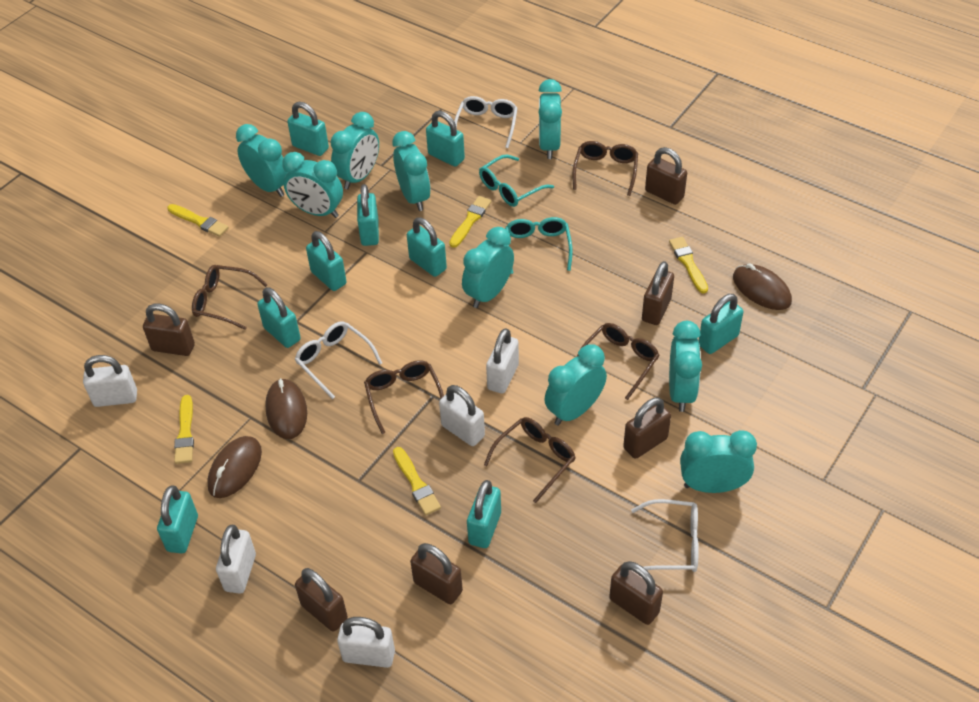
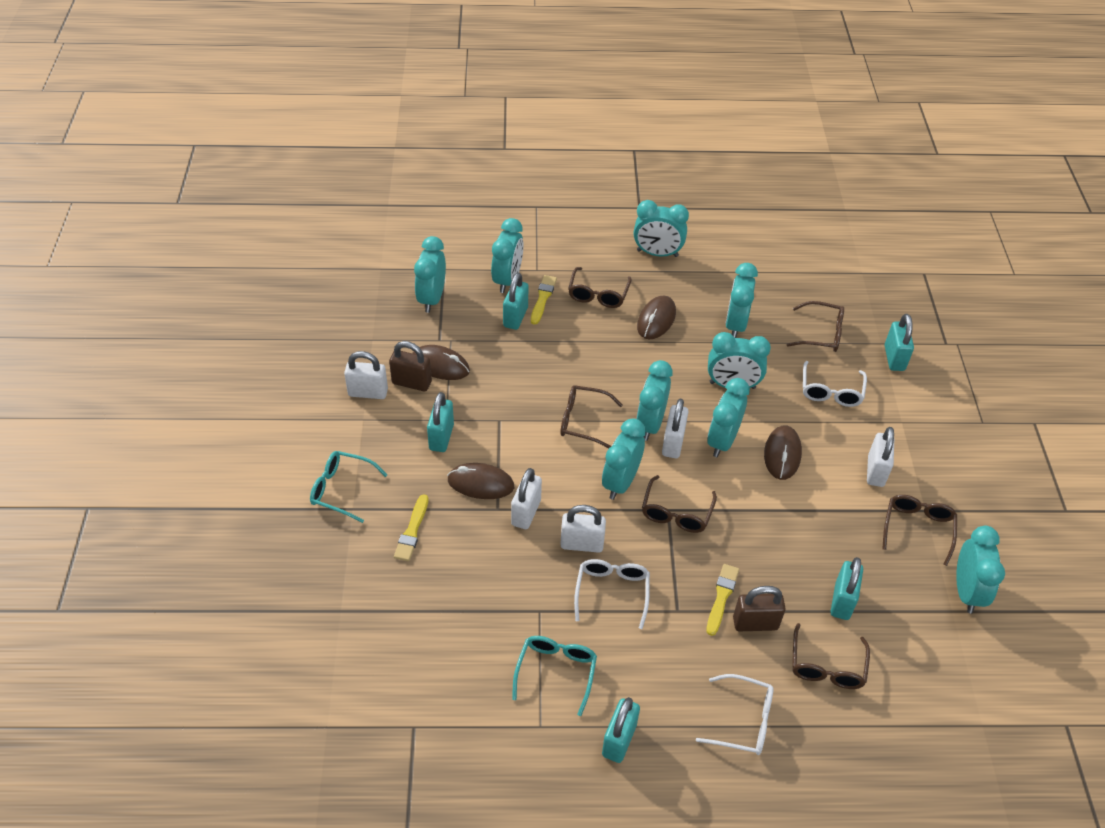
brown glasses: 5 -> 6
brown mouse: 3 -> 4
brown padlock: 7 -> 2
turquoise padlock: 9 -> 5
yellow brush: 5 -> 3

